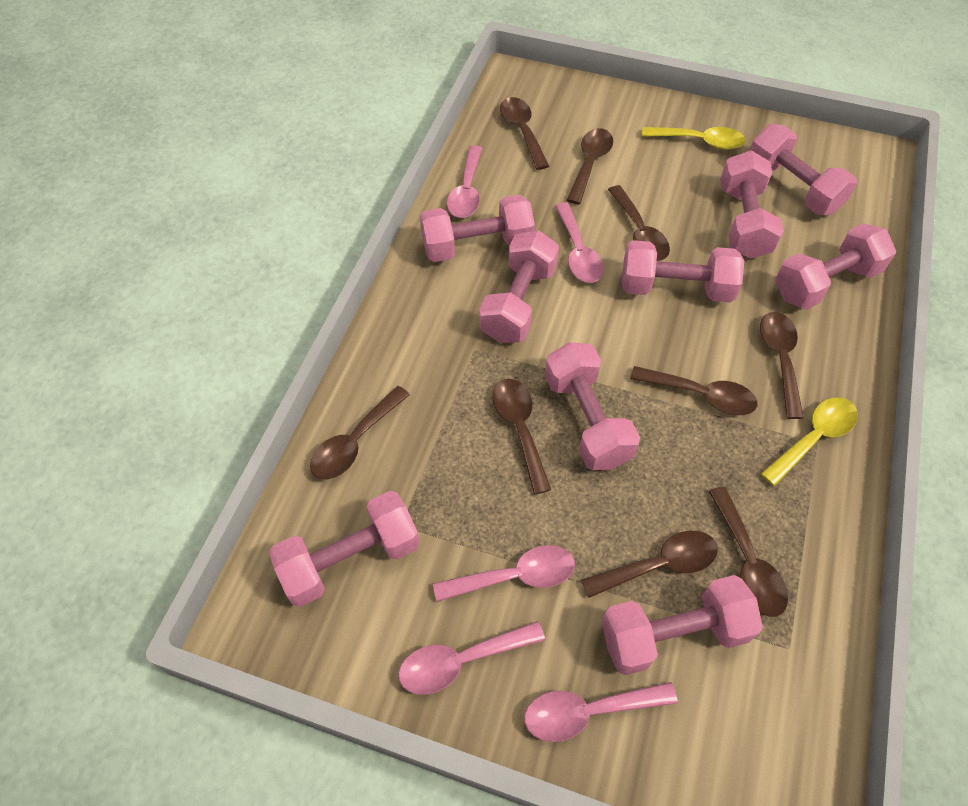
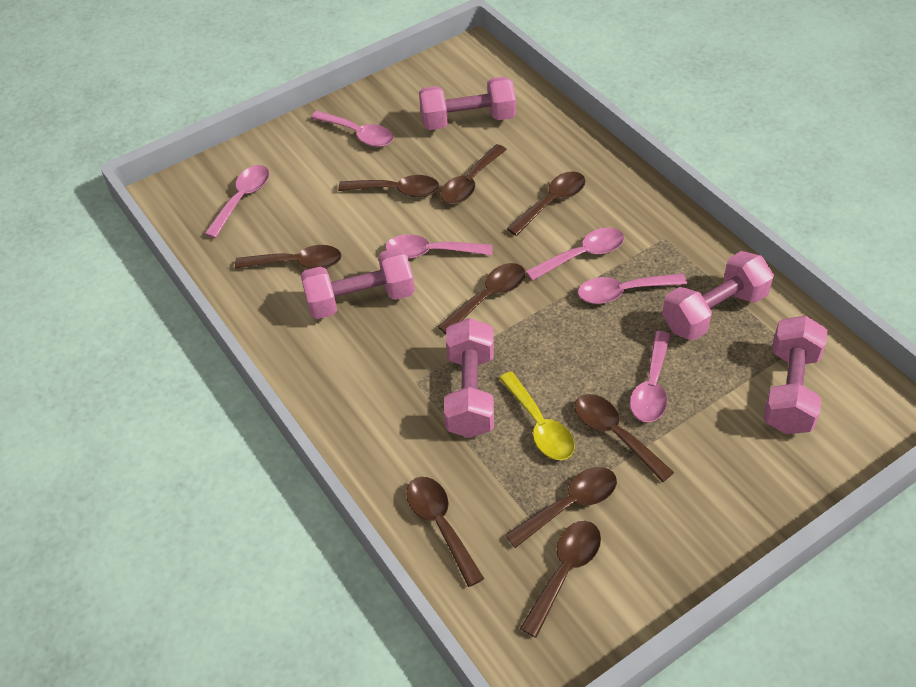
pink dumbbell: 9 -> 5
pink spoon: 5 -> 6
yellow spoon: 2 -> 1

